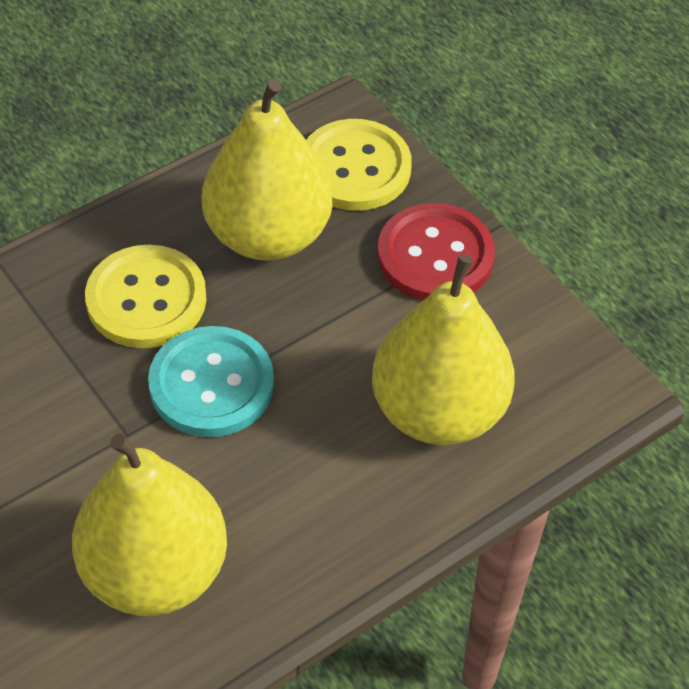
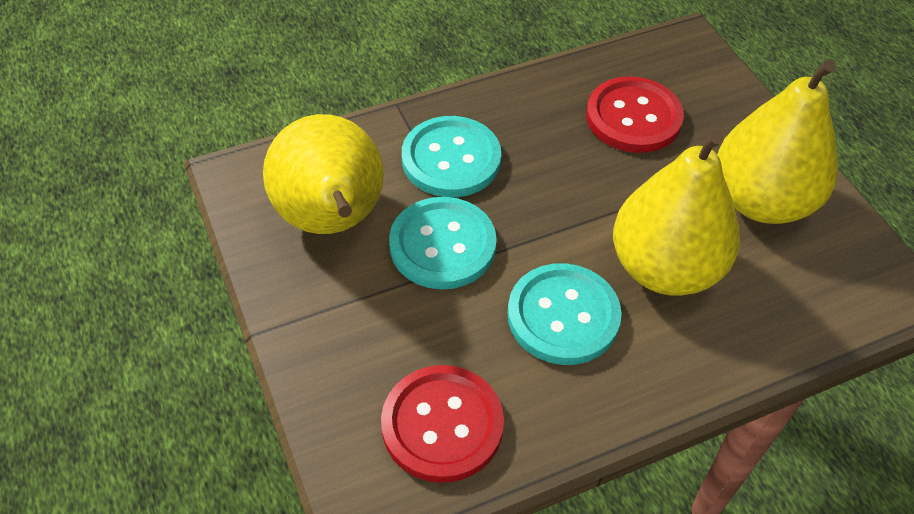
red button: 1 -> 2
turquoise button: 1 -> 3
yellow button: 2 -> 0

